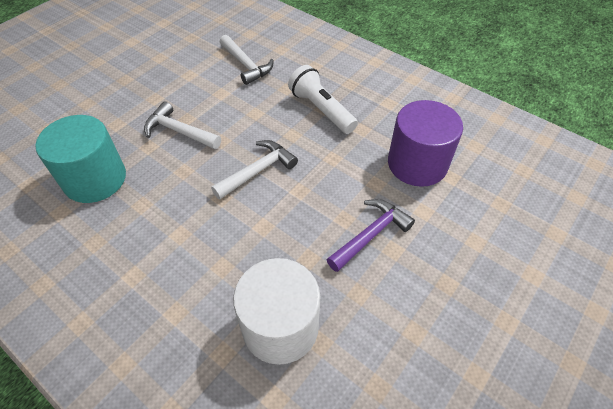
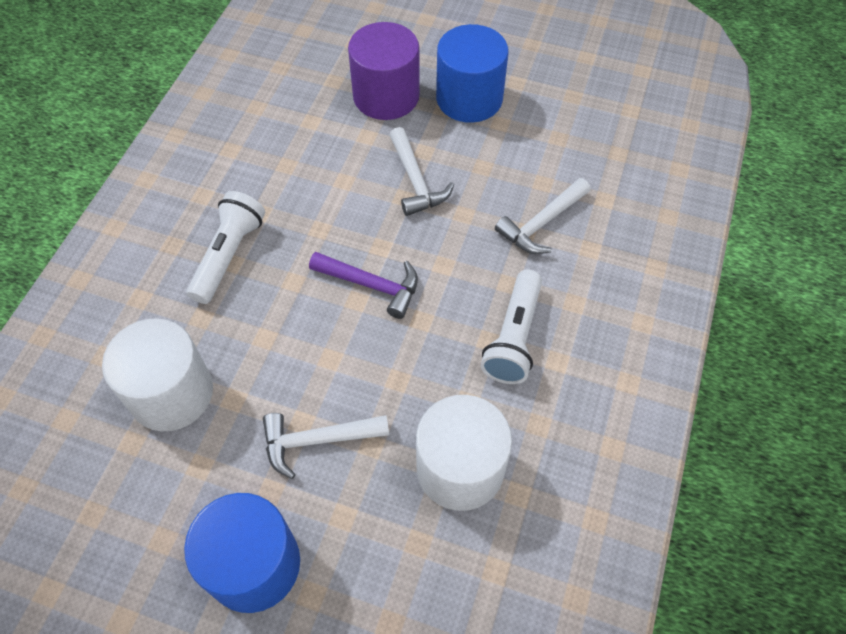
blue cylinder: 0 -> 2
turquoise cylinder: 1 -> 0
white cylinder: 1 -> 2
white flashlight: 1 -> 2

